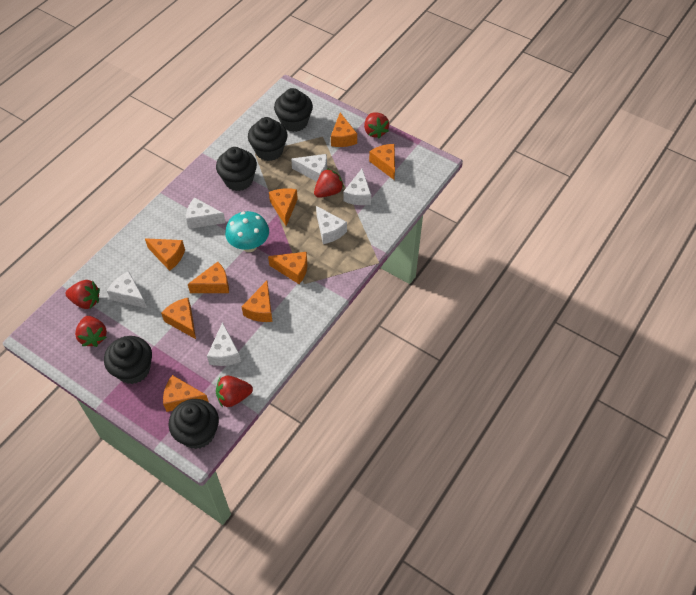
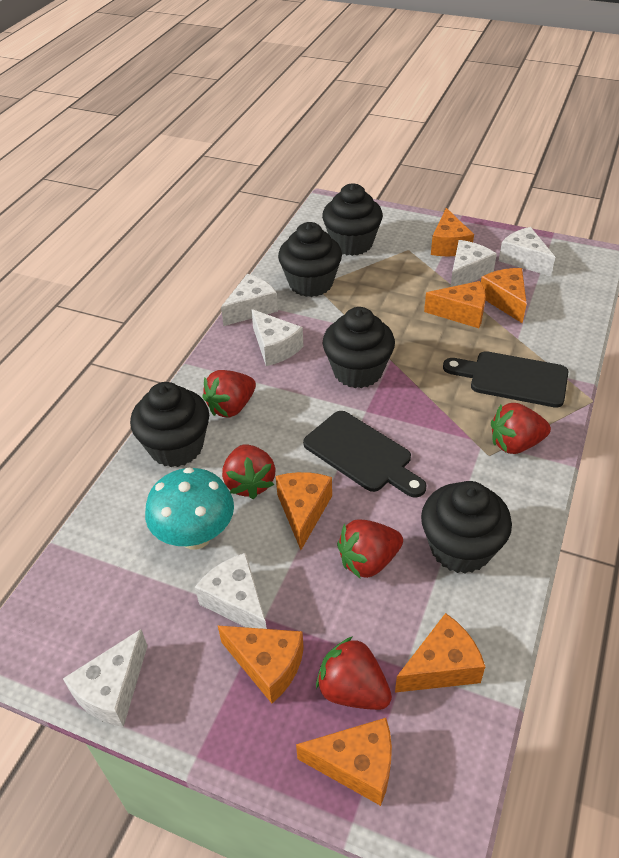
black cutting board: 0 -> 2
orange cheese: 9 -> 7

